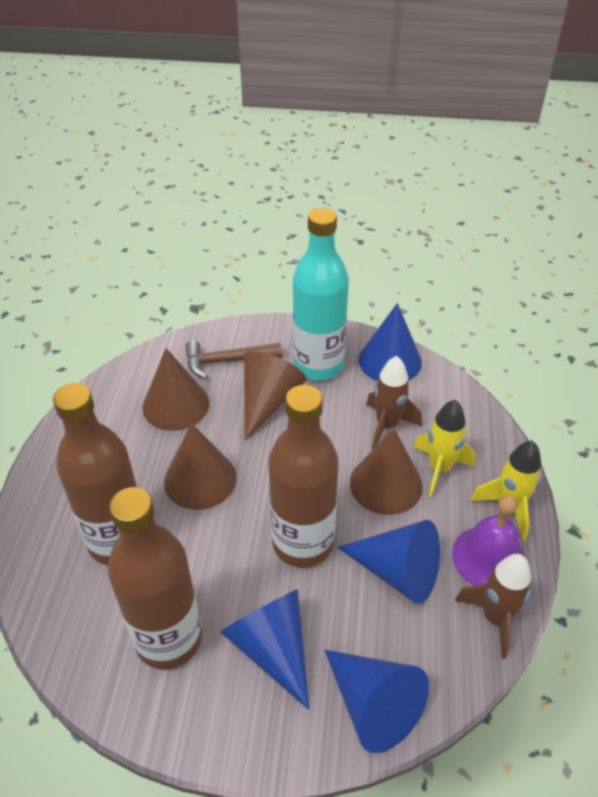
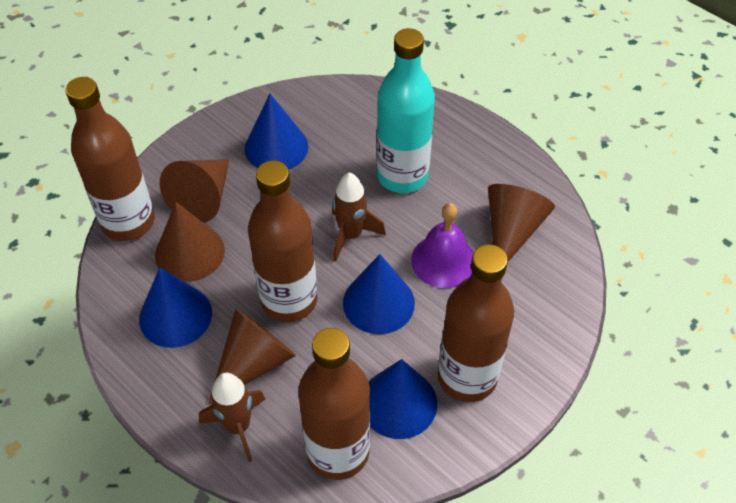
brown bottle: 3 -> 4
brown hammer: 1 -> 0
yellow rocket: 2 -> 0

